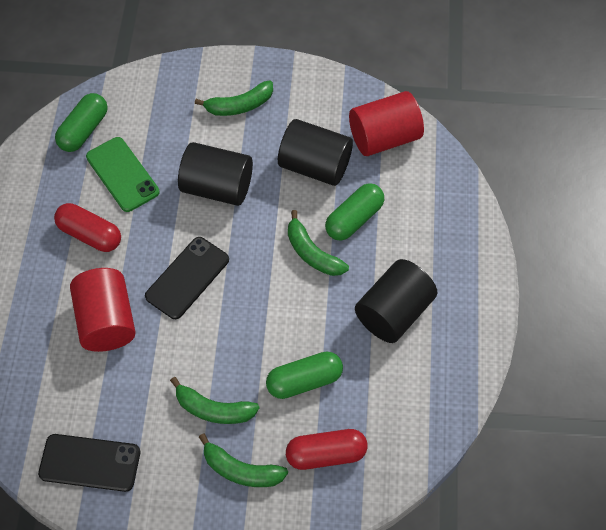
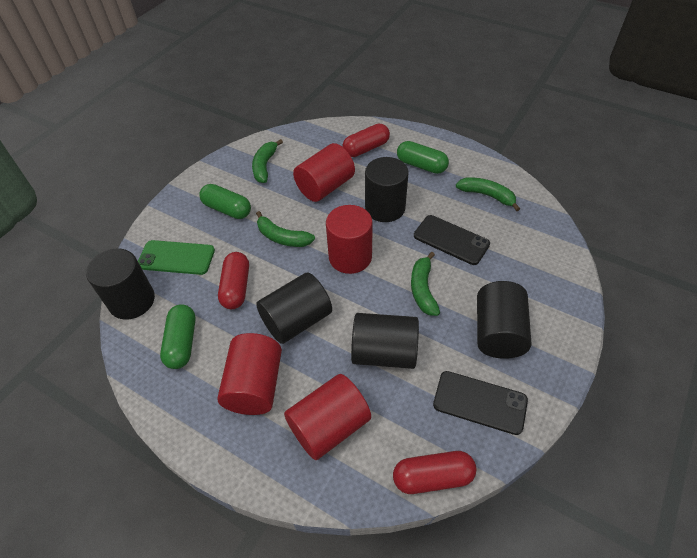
black cylinder: 3 -> 5
red capsule: 2 -> 3
red cylinder: 2 -> 4

